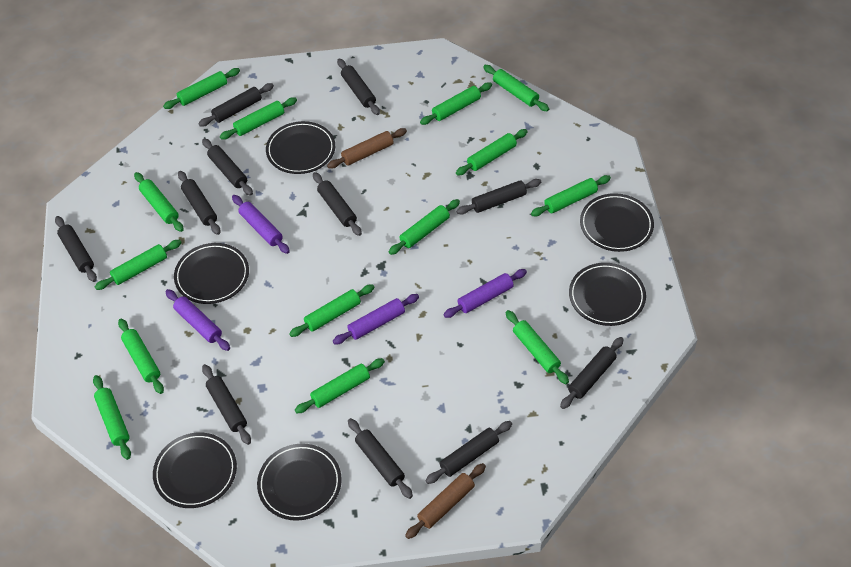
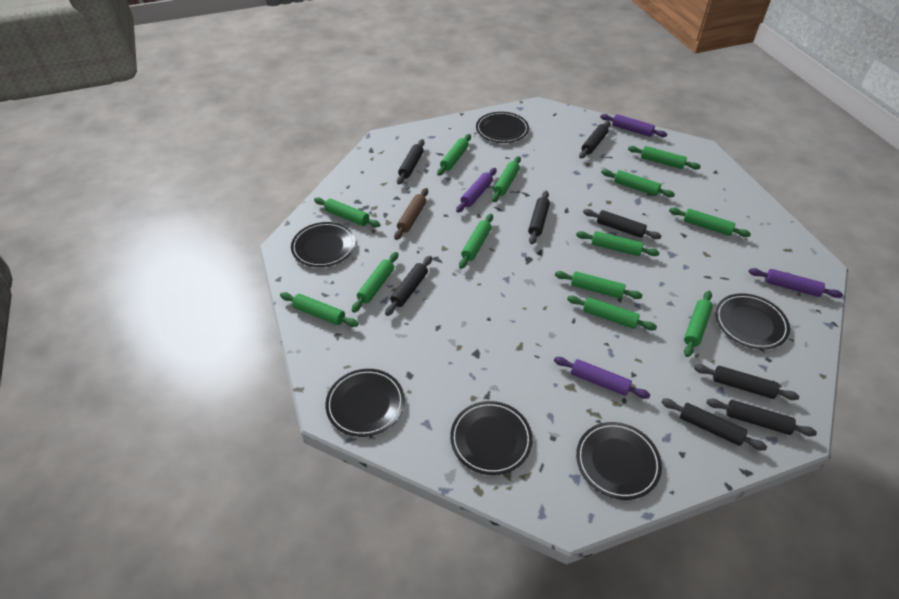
black rolling pin: 11 -> 8
brown rolling pin: 2 -> 1
green rolling pin: 14 -> 13

